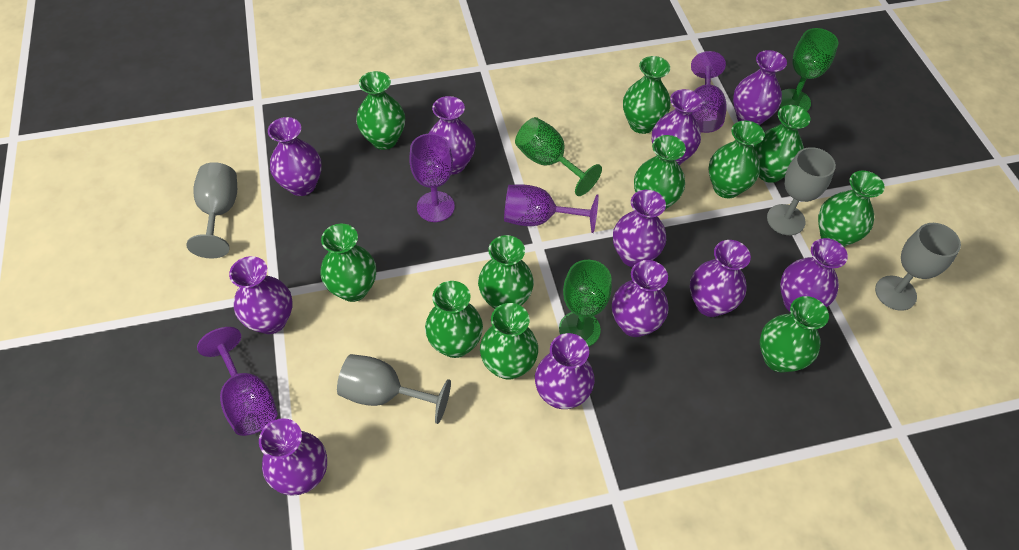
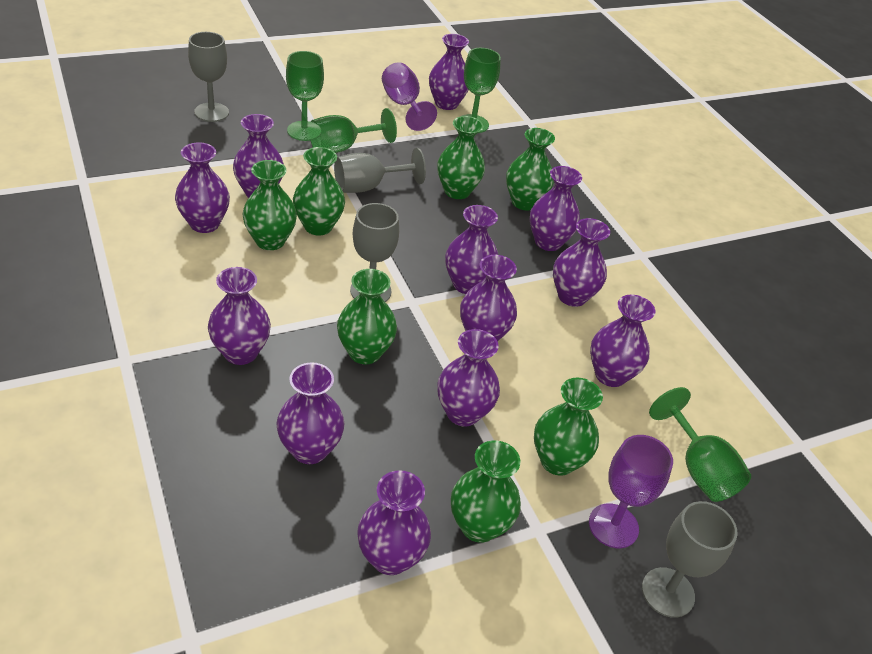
green goblet: 3 -> 4
green vase: 11 -> 7
purple goblet: 4 -> 2
purple vase: 11 -> 12

